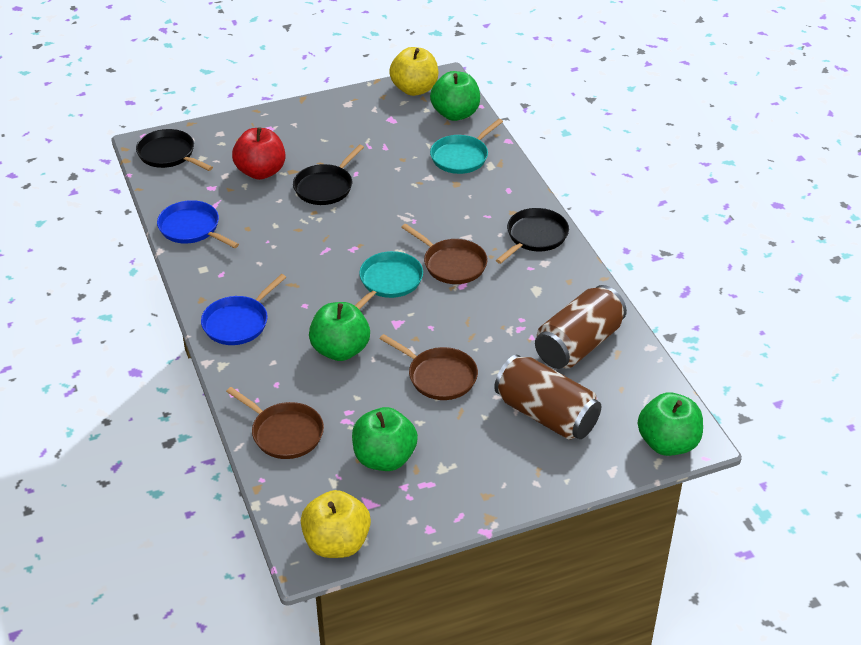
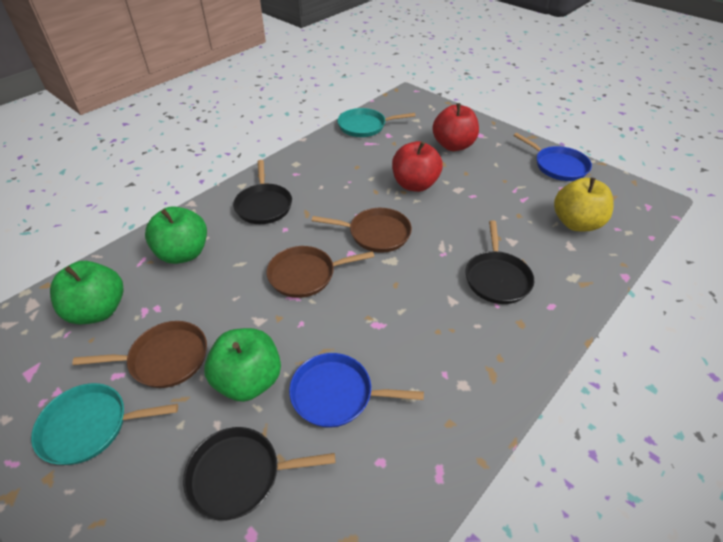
brown can: 2 -> 0
green apple: 4 -> 3
red apple: 1 -> 2
yellow apple: 2 -> 1

